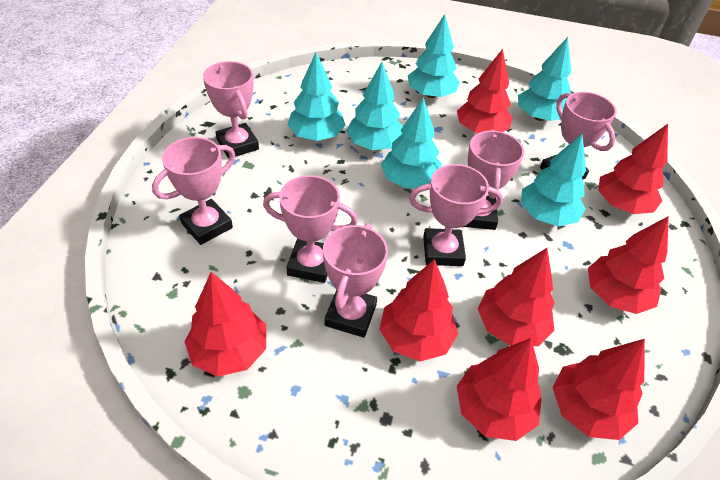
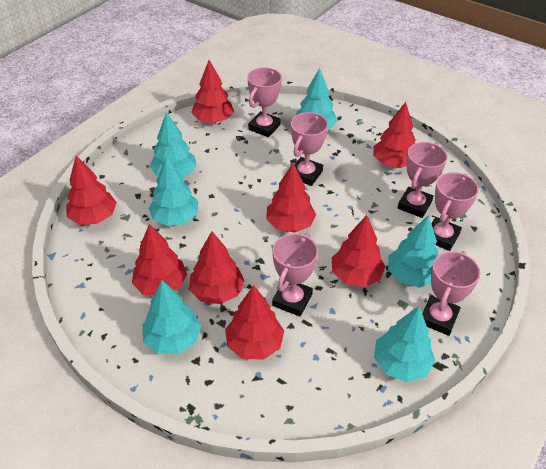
pink trophy: 7 -> 6

